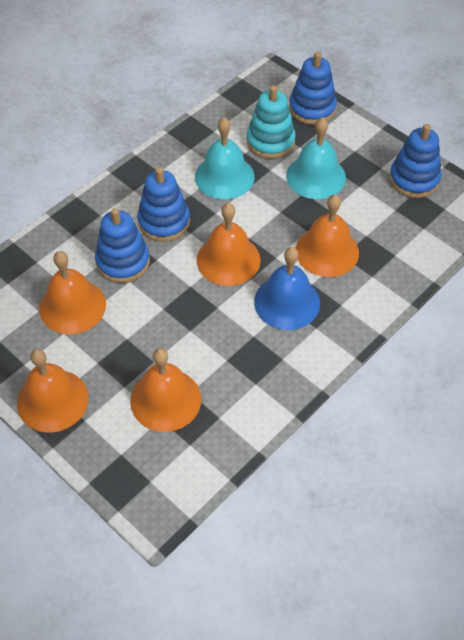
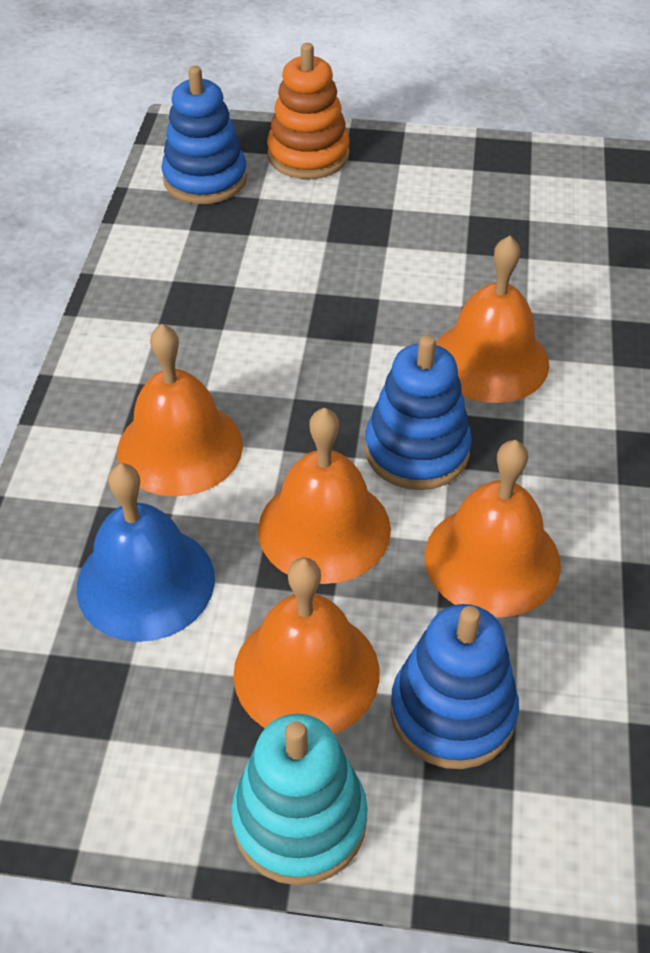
blue stacking toy: 4 -> 3
orange stacking toy: 0 -> 1
turquoise bell: 2 -> 0

